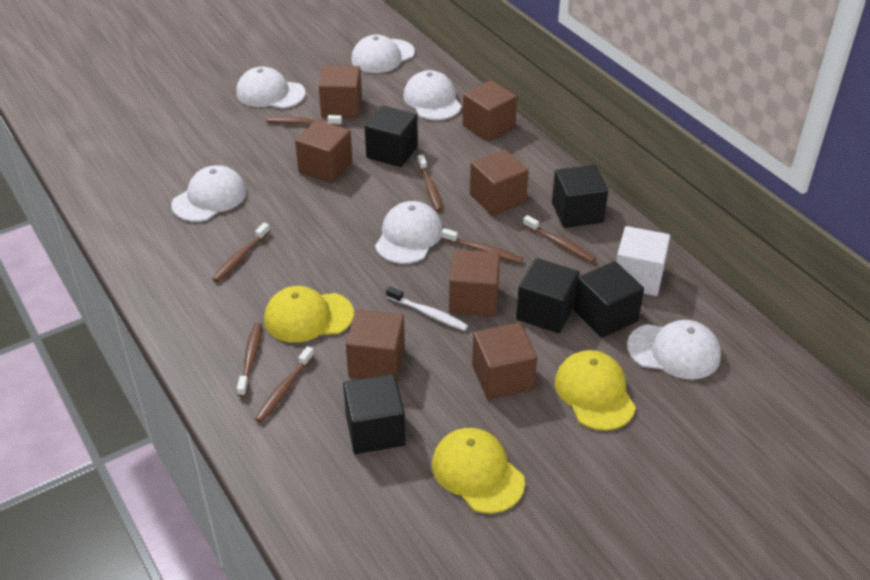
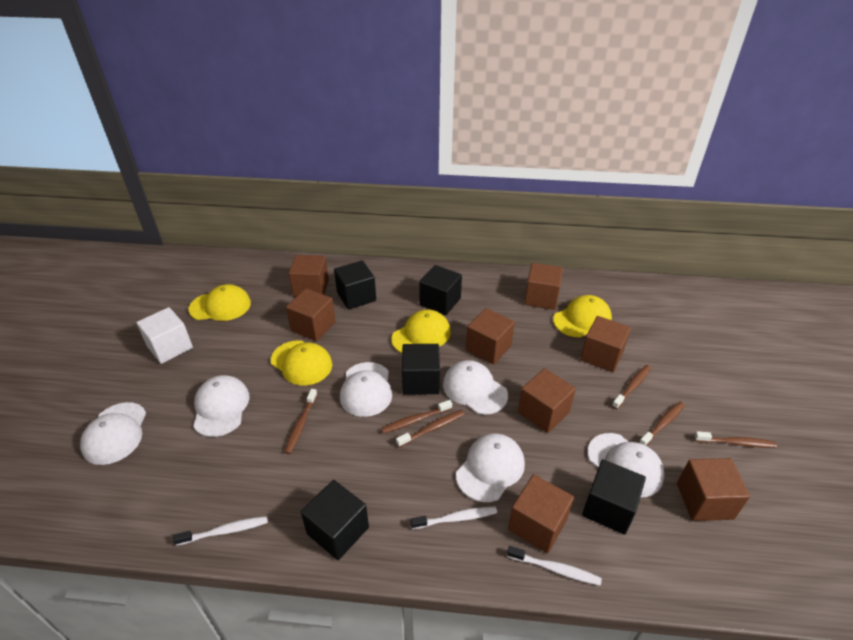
brown cube: 7 -> 8
brown toothbrush: 7 -> 6
white toothbrush: 1 -> 3
yellow cap: 3 -> 4

